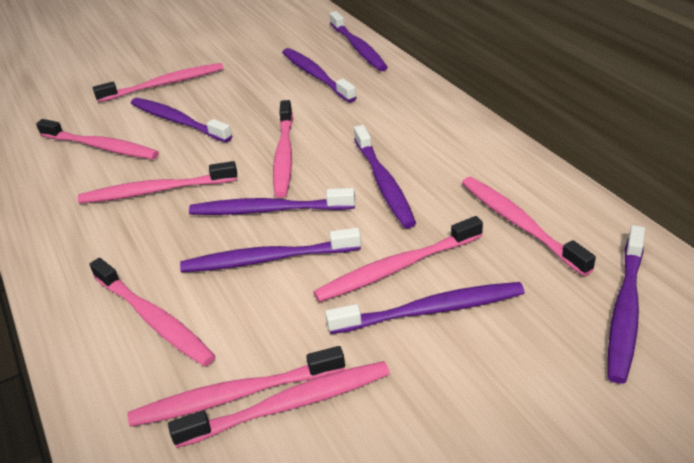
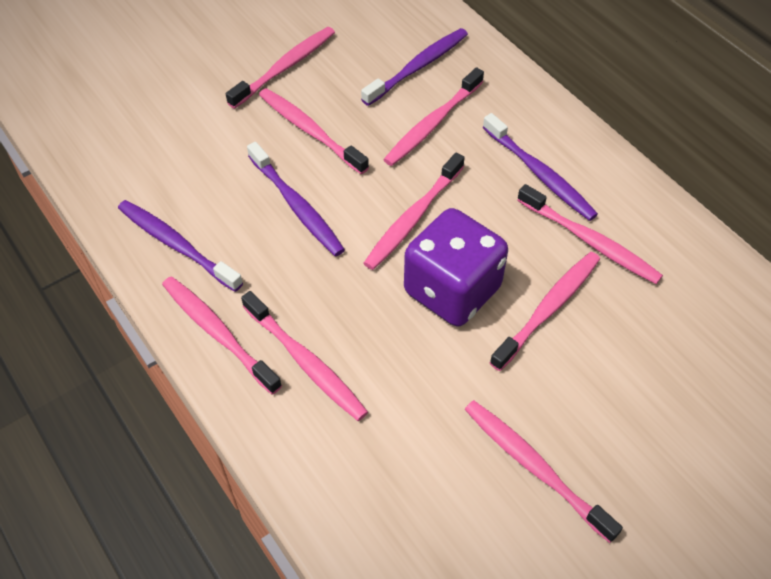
purple dice: 0 -> 1
purple toothbrush: 8 -> 4

